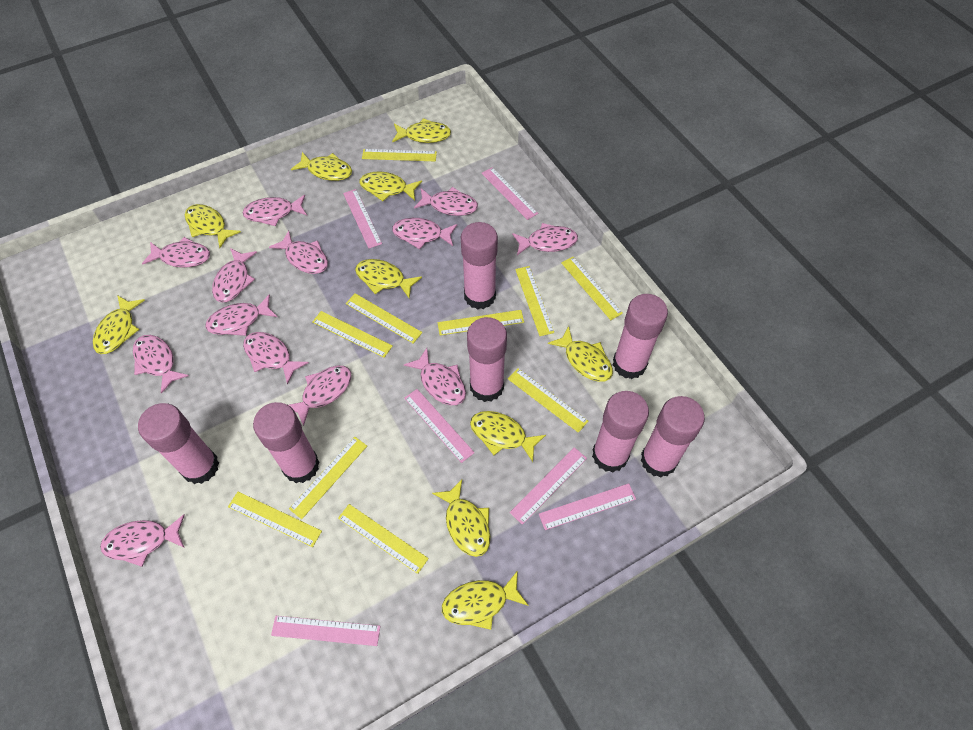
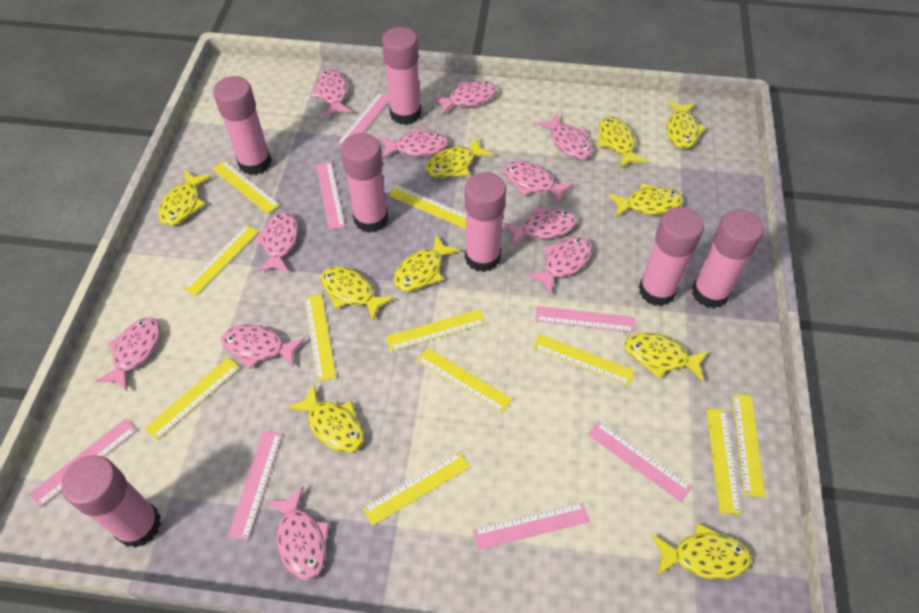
pink fish: 13 -> 11
pink ruler: 6 -> 7
yellow ruler: 10 -> 11

